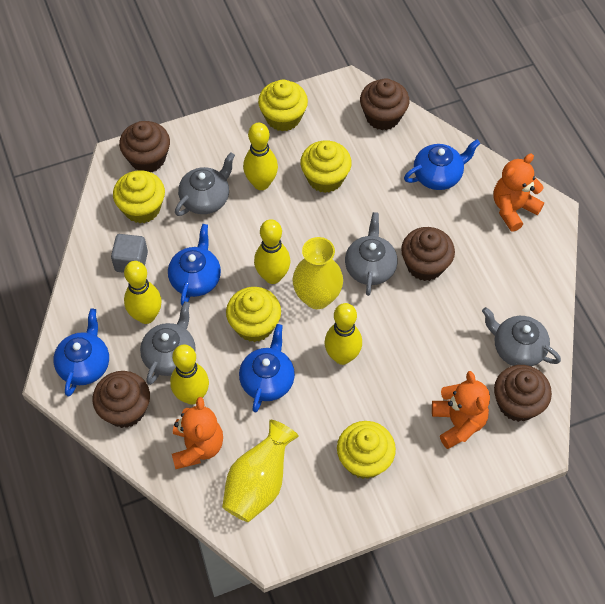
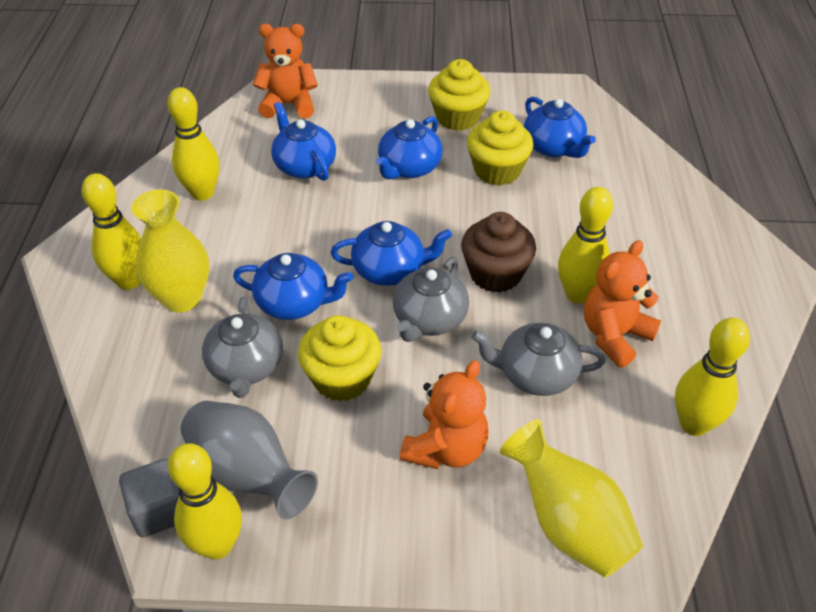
blue teapot: 4 -> 5
brown cupcake: 5 -> 1
grey teapot: 4 -> 3
grey vase: 0 -> 1
yellow cupcake: 5 -> 3

